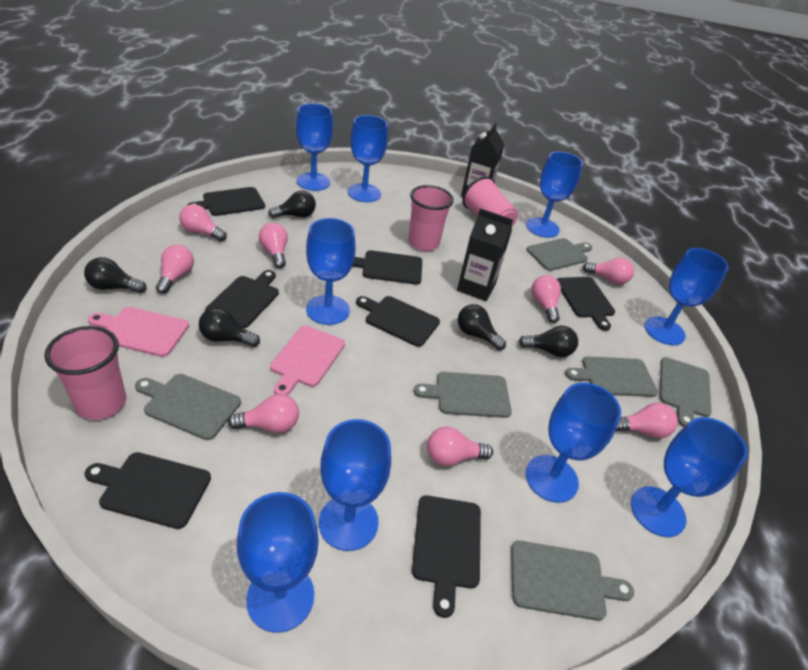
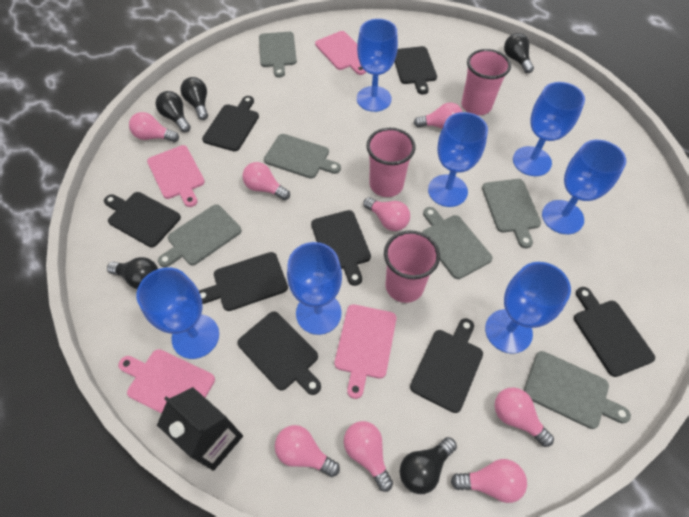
black carton: 2 -> 1
black cutting board: 7 -> 8
blue goblet: 9 -> 7
pink cutting board: 2 -> 4

